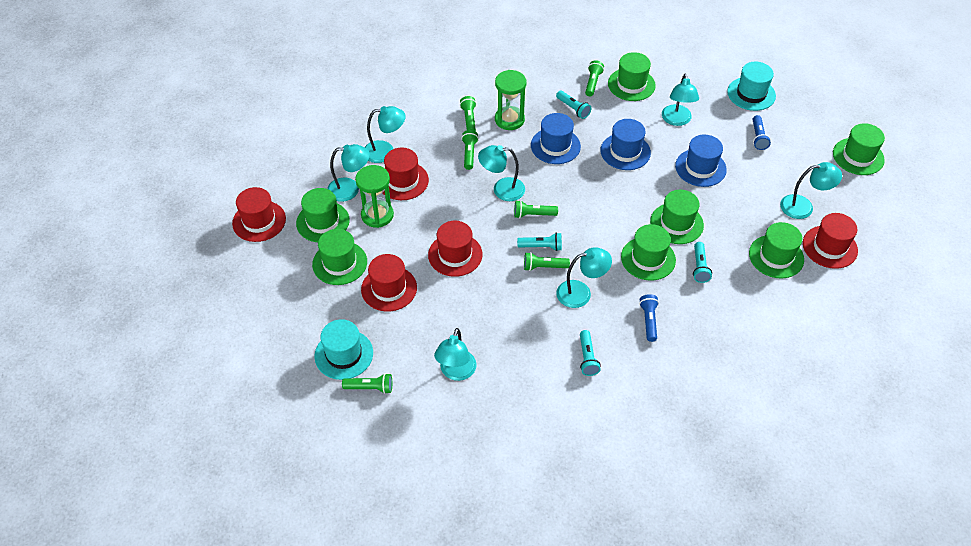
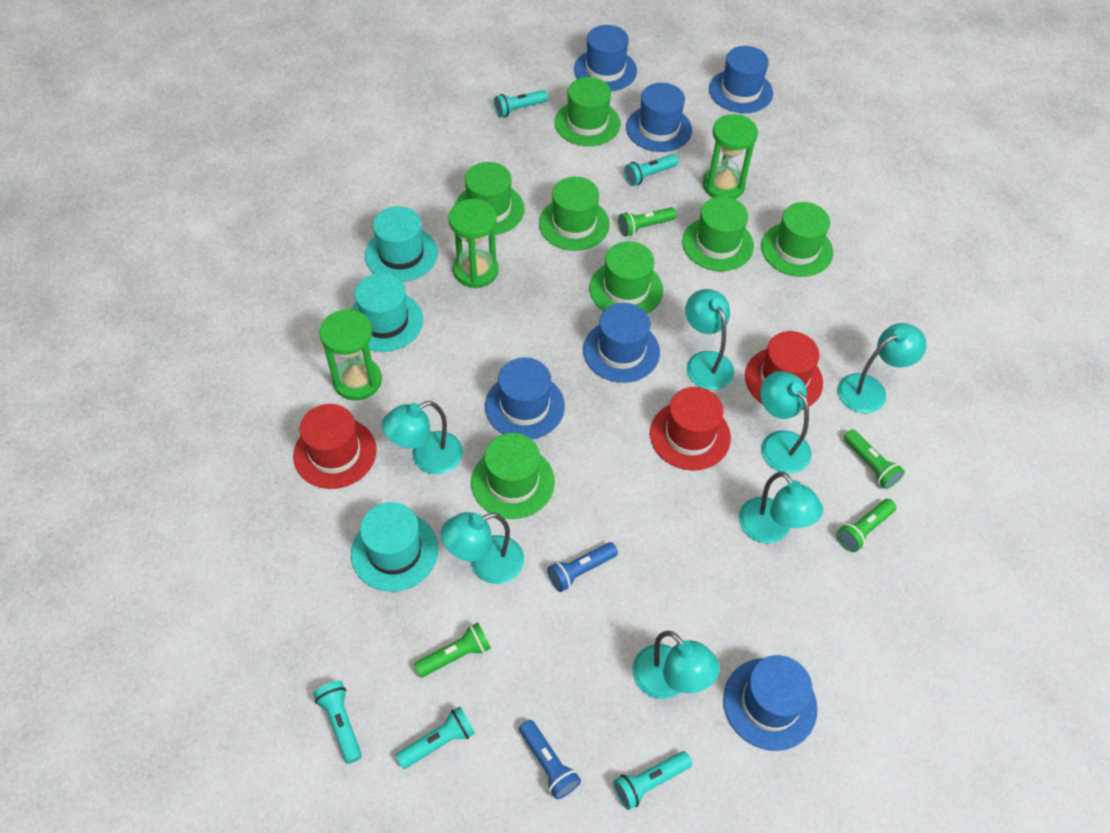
blue hat: 3 -> 6
green flashlight: 6 -> 4
green hourglass: 2 -> 3
red hat: 5 -> 3
turquoise flashlight: 4 -> 5
turquoise hat: 2 -> 3

